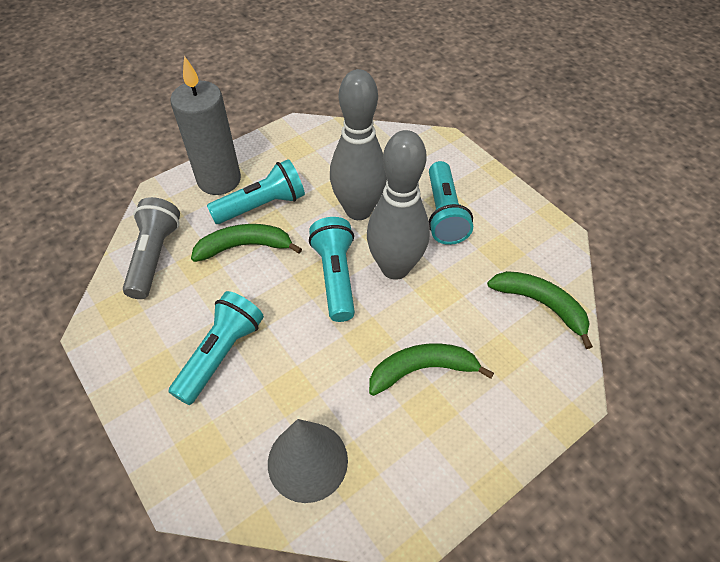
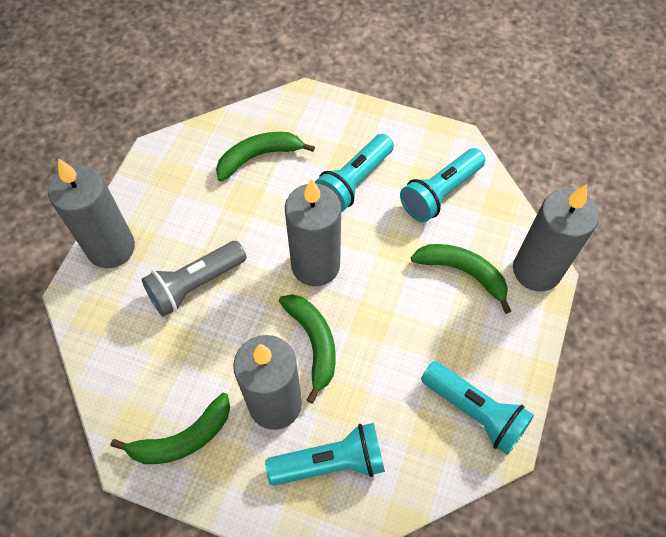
green banana: 3 -> 4
grey bowling pin: 2 -> 0
grey candle: 1 -> 4
grey cone: 1 -> 0

